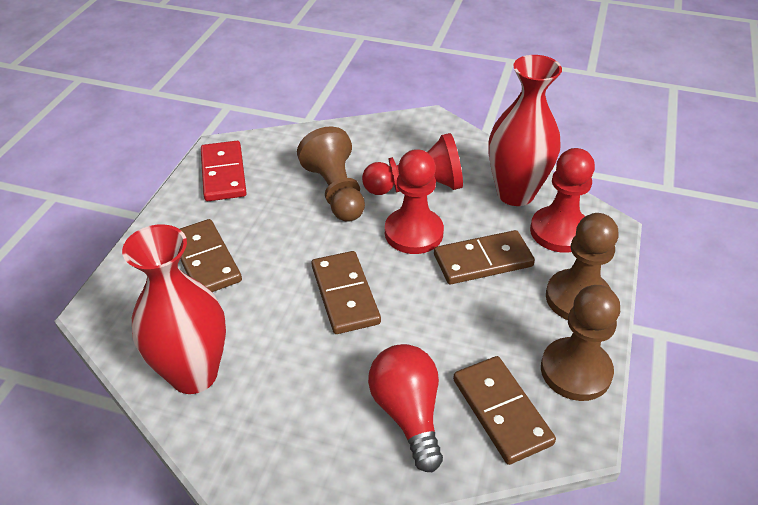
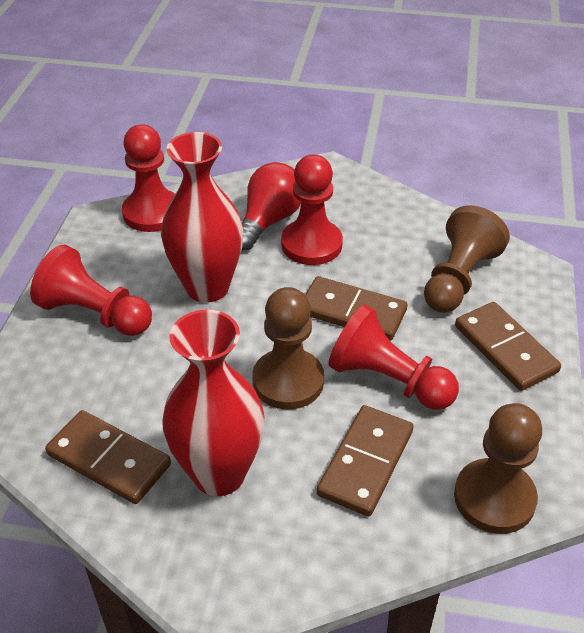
red domino: 1 -> 0
red pawn: 3 -> 4

